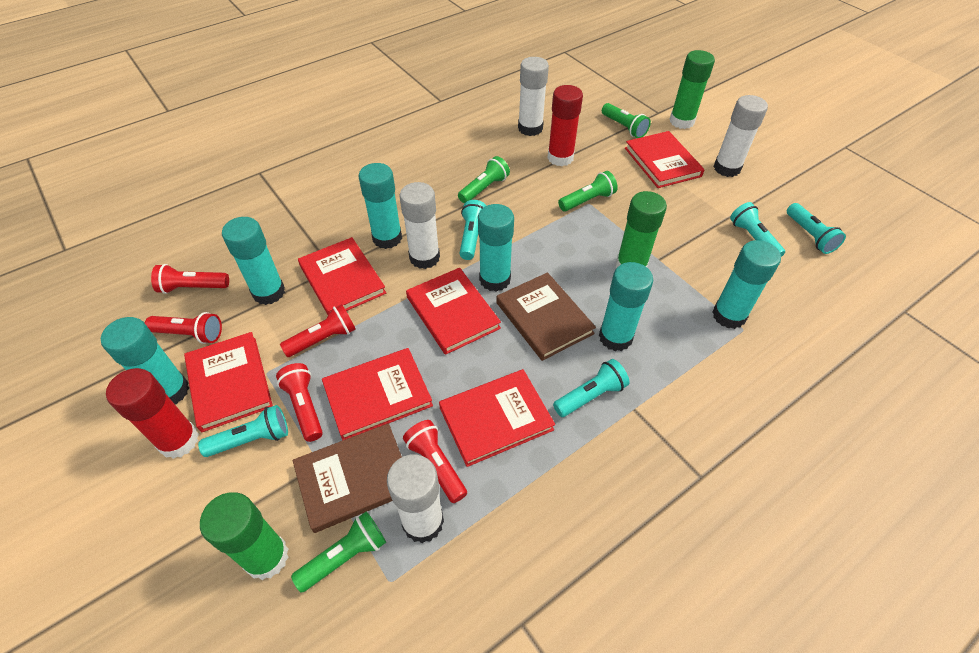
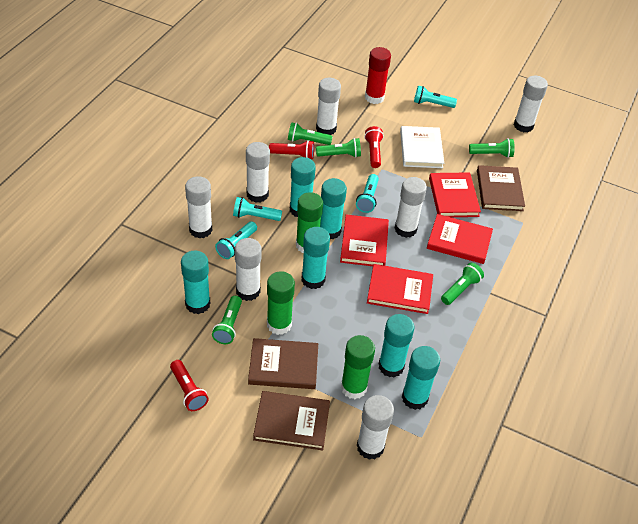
brown book: 2 -> 3
green flashlight: 4 -> 5
red book: 6 -> 4
red flashlight: 5 -> 3
red glue stick: 2 -> 1
turquoise flashlight: 5 -> 4
white book: 0 -> 1
white glue stick: 4 -> 7

